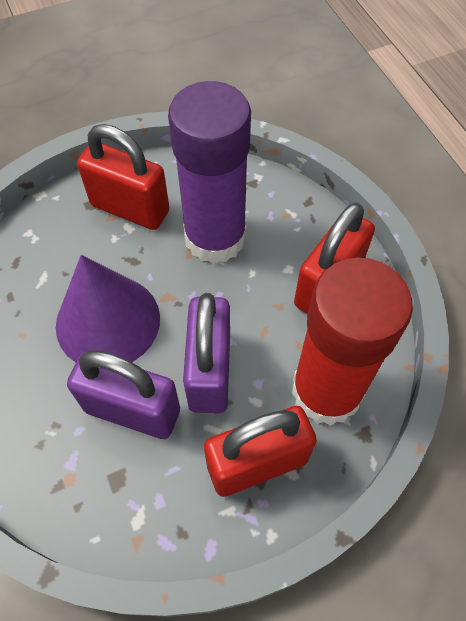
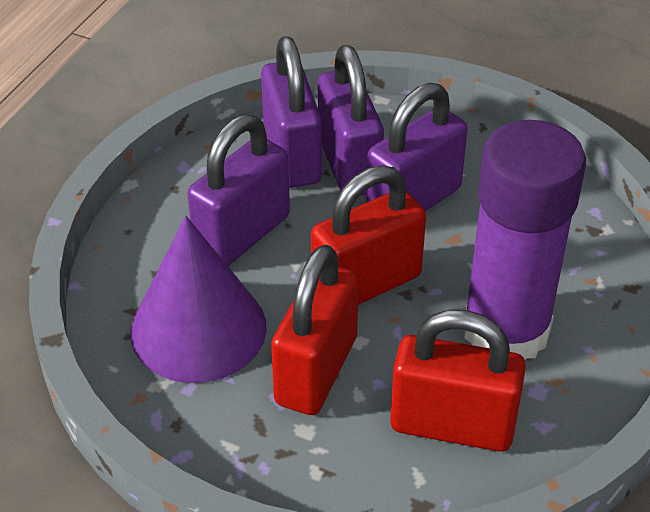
purple padlock: 2 -> 4
red glue stick: 1 -> 0

